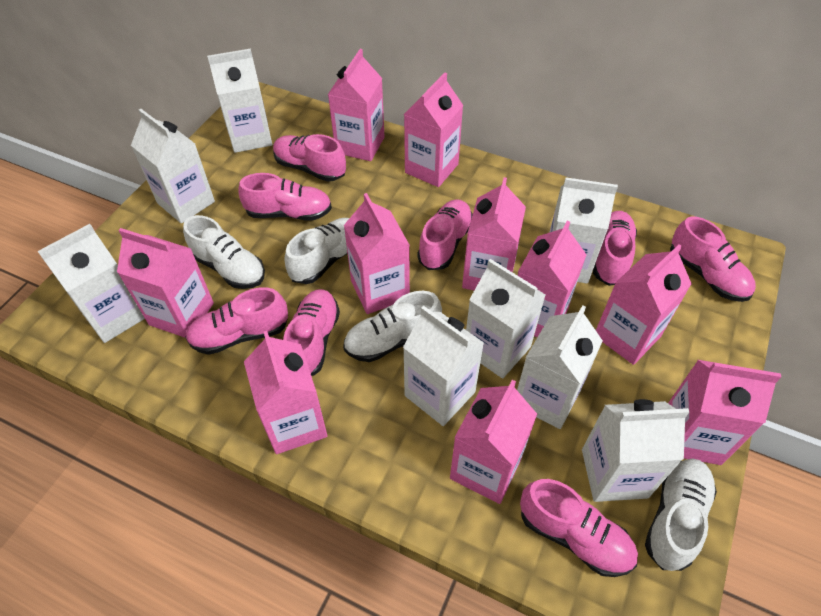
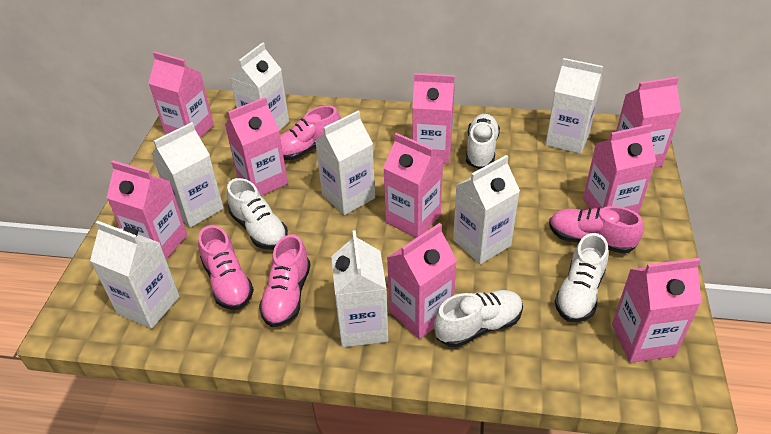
pink carton: 10 -> 9
pink shoe: 8 -> 4
white carton: 8 -> 7

